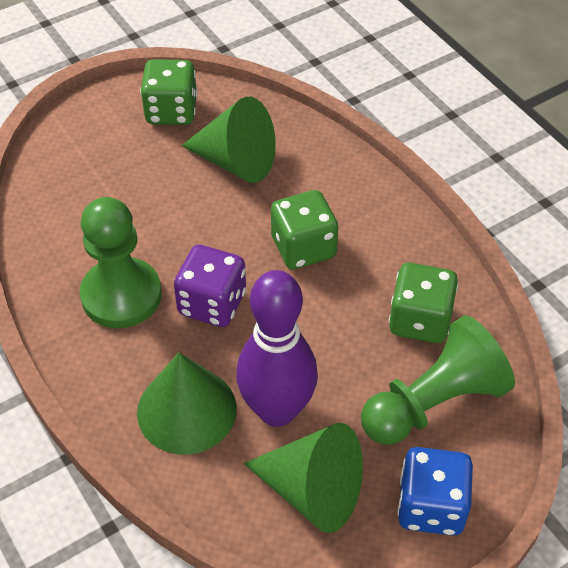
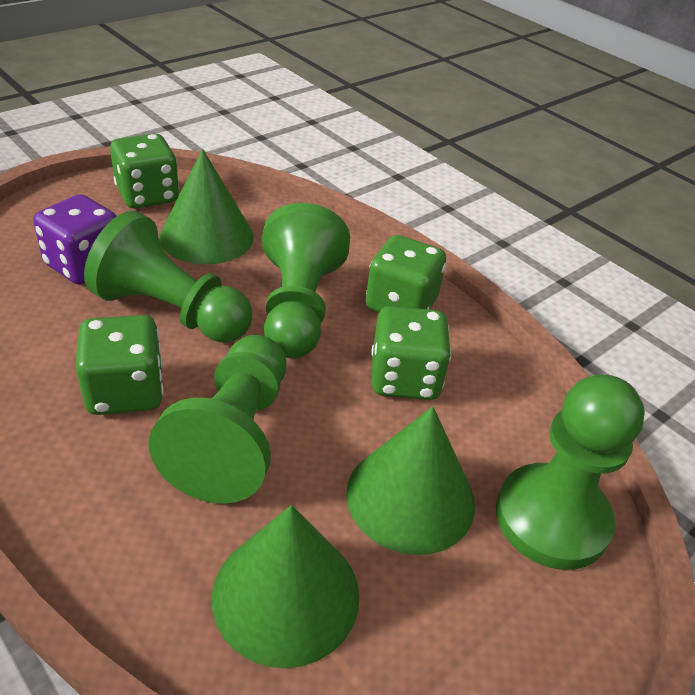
blue dice: 1 -> 0
green dice: 3 -> 4
green pawn: 2 -> 4
purple bowling pin: 1 -> 0

